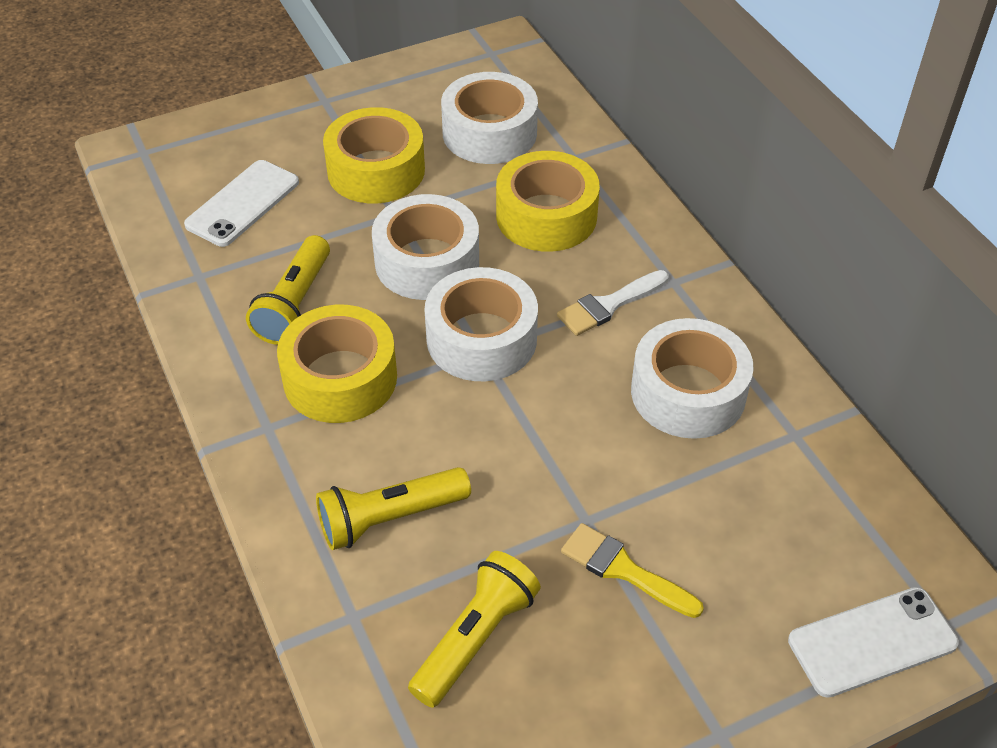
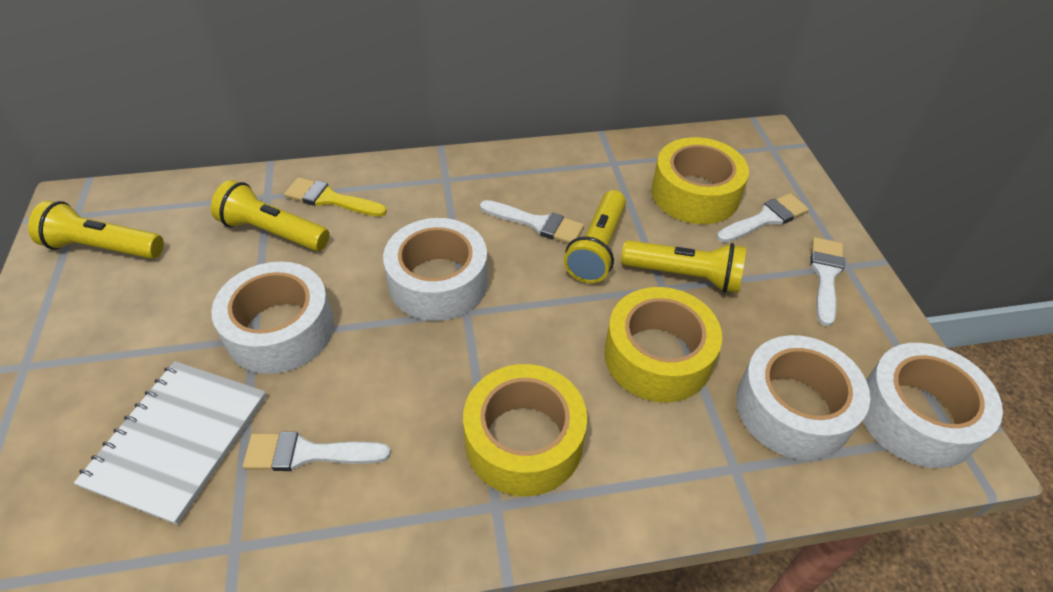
white brush: 1 -> 4
white notebook: 0 -> 1
white phone: 2 -> 0
yellow flashlight: 3 -> 4

